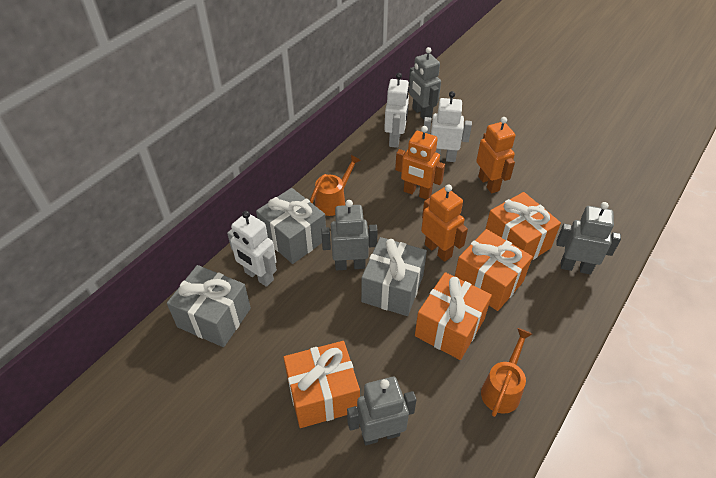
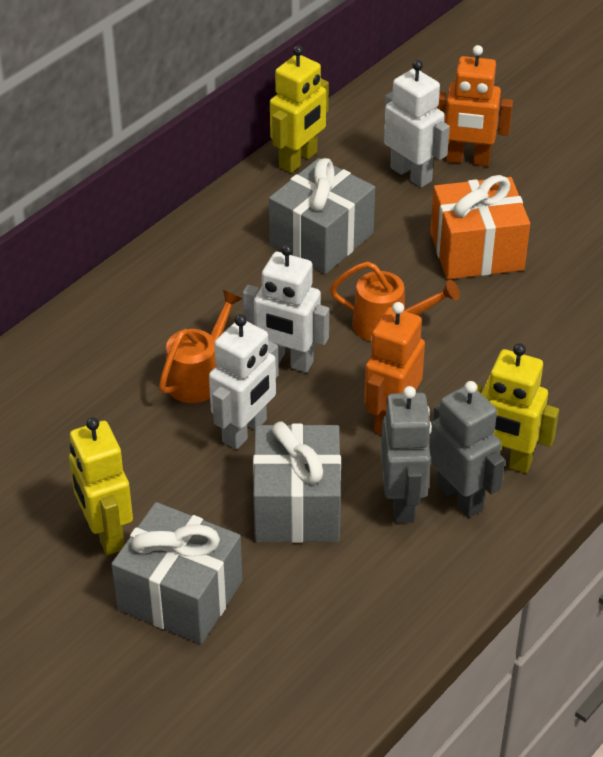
grey robot: 4 -> 2
orange gift: 4 -> 1
orange robot: 3 -> 2
yellow robot: 0 -> 3

